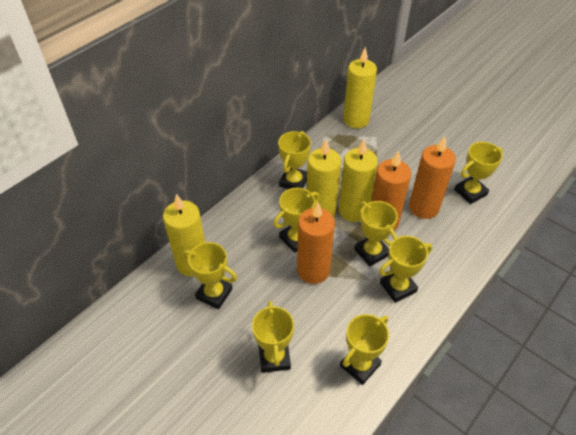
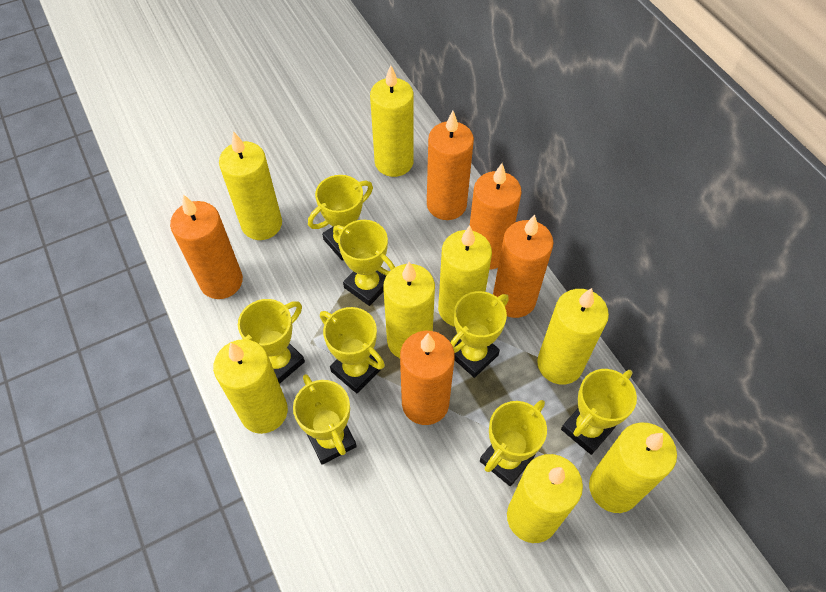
orange candle: 3 -> 5
yellow candle: 4 -> 8

